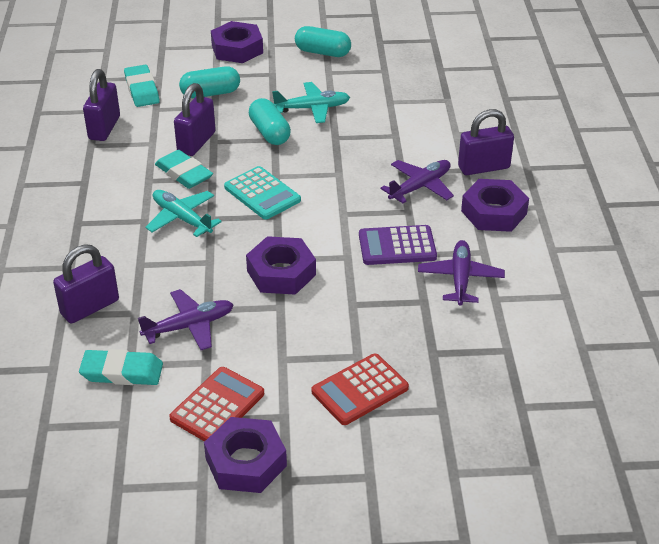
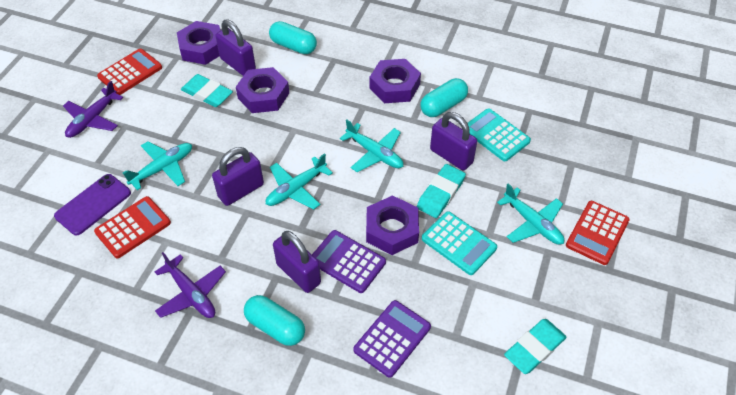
purple calculator: 1 -> 2
purple phone: 0 -> 1
purple plane: 3 -> 2
red calculator: 2 -> 3
turquoise calculator: 1 -> 2
turquoise plane: 2 -> 4

